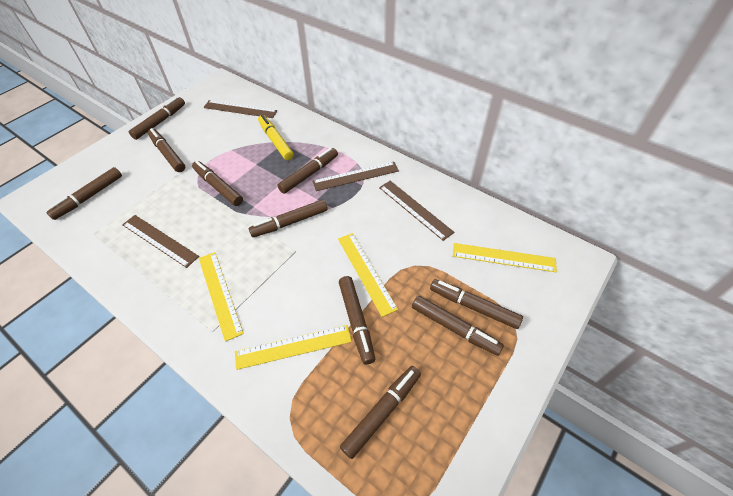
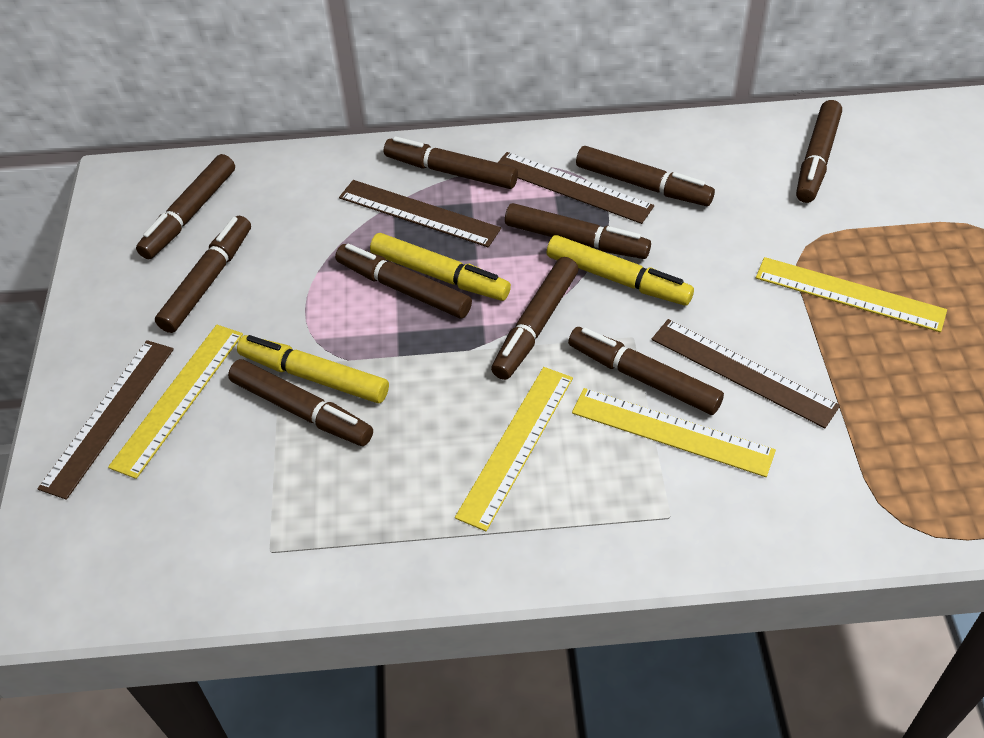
yellow marker: 1 -> 3

